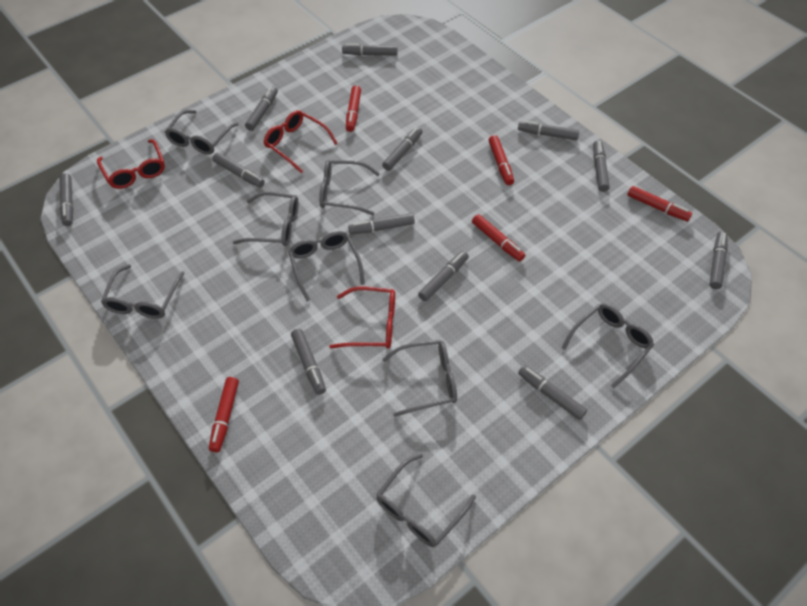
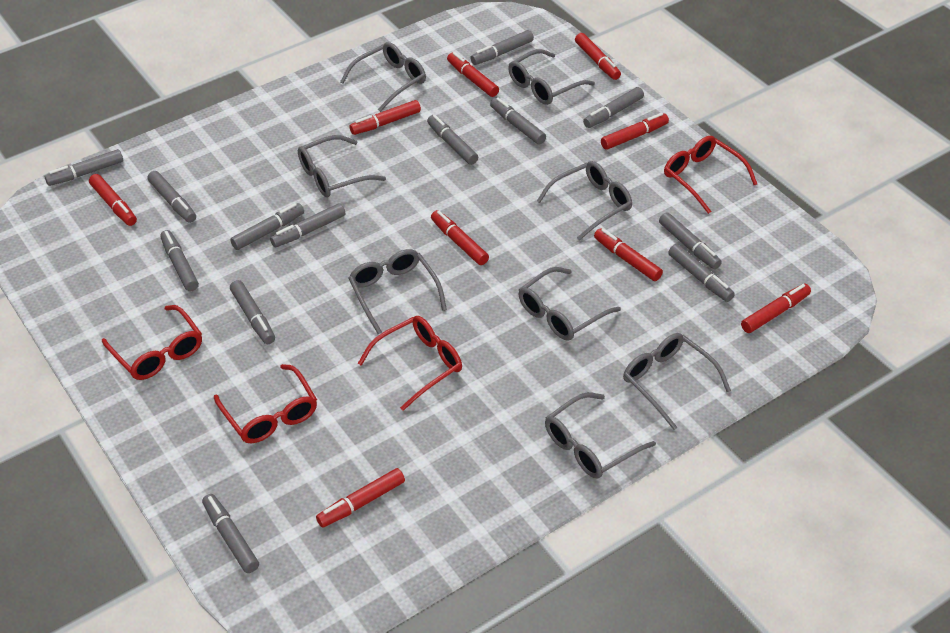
grey marker: 12 -> 13
red glasses: 3 -> 4
red marker: 5 -> 9

